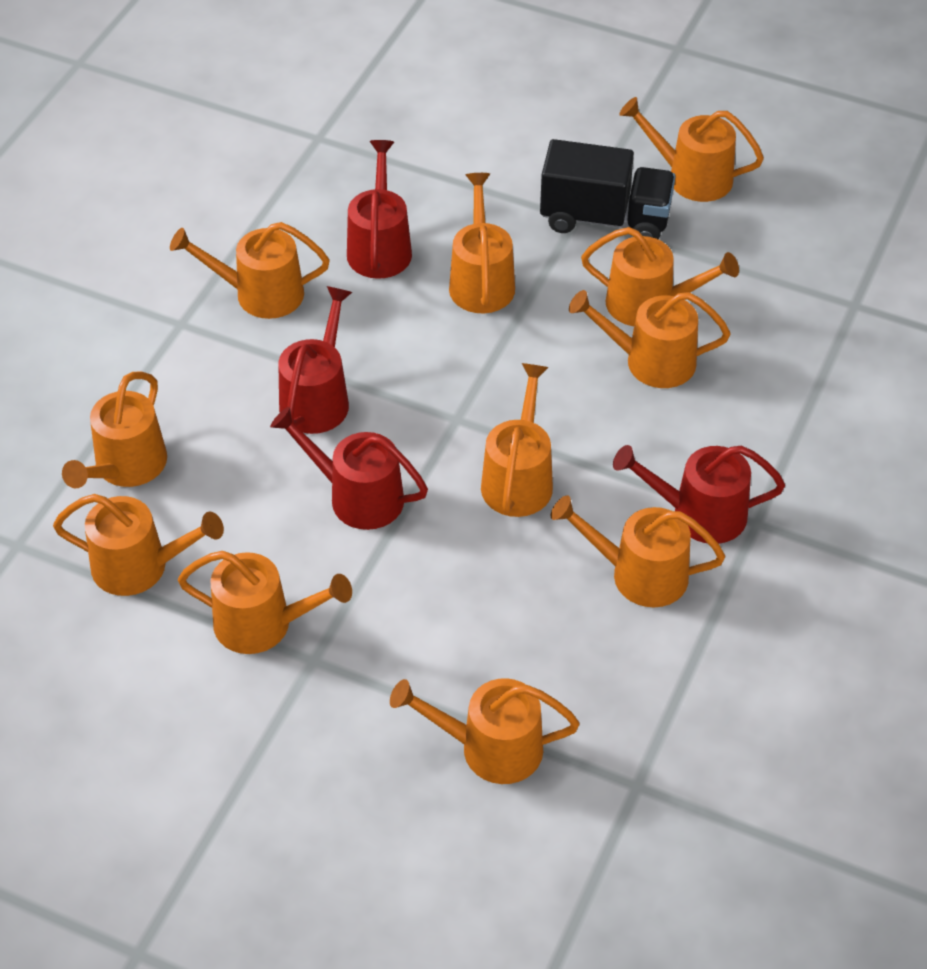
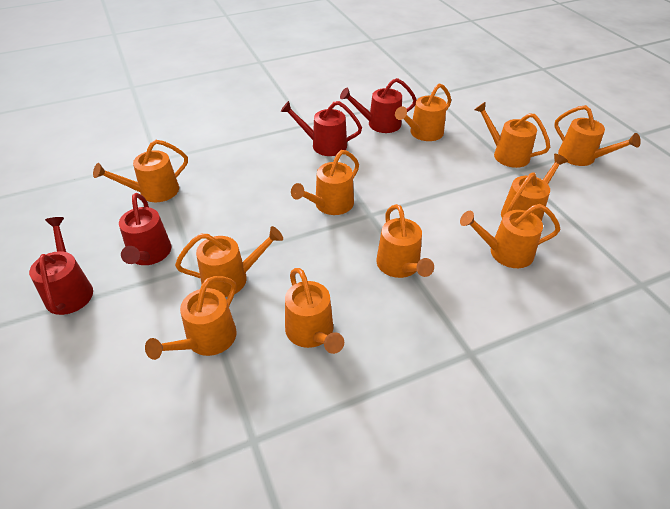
black truck: 1 -> 0

